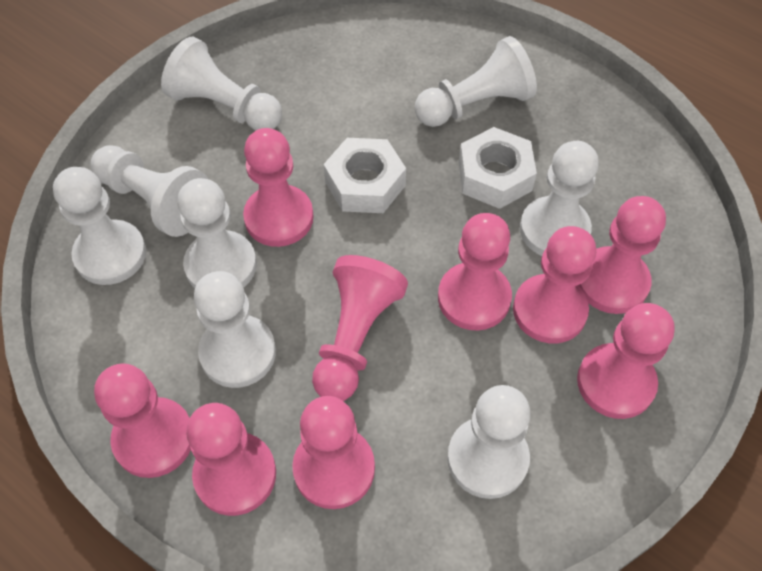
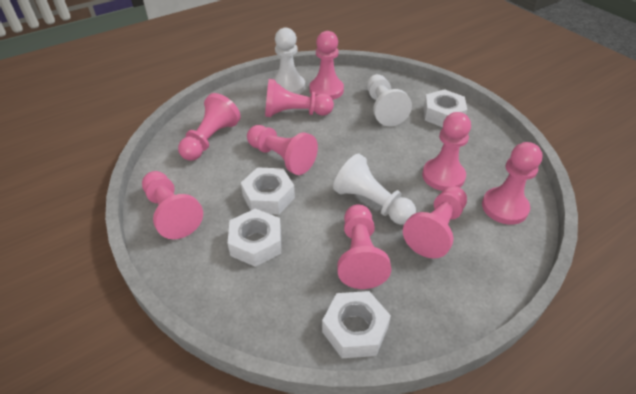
white nut: 2 -> 4
white pawn: 8 -> 3

